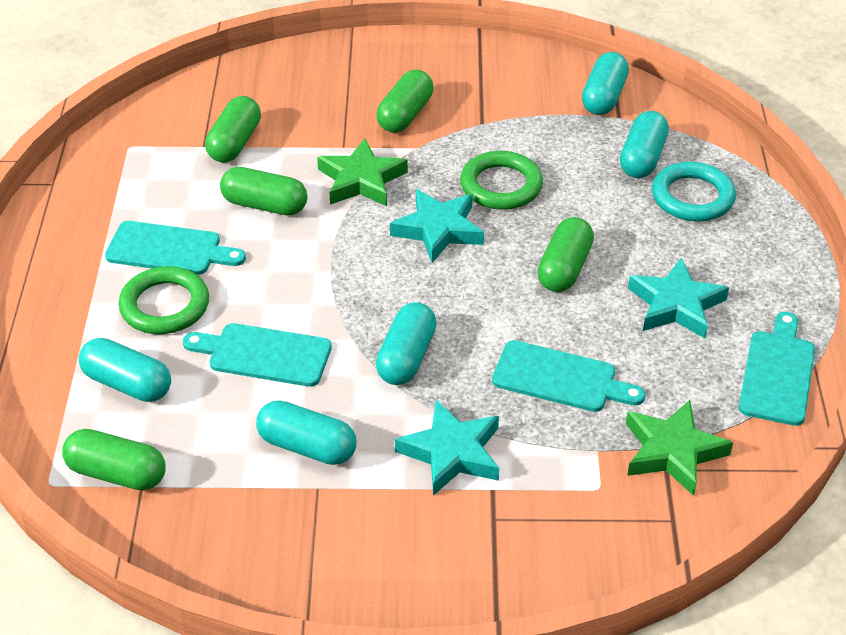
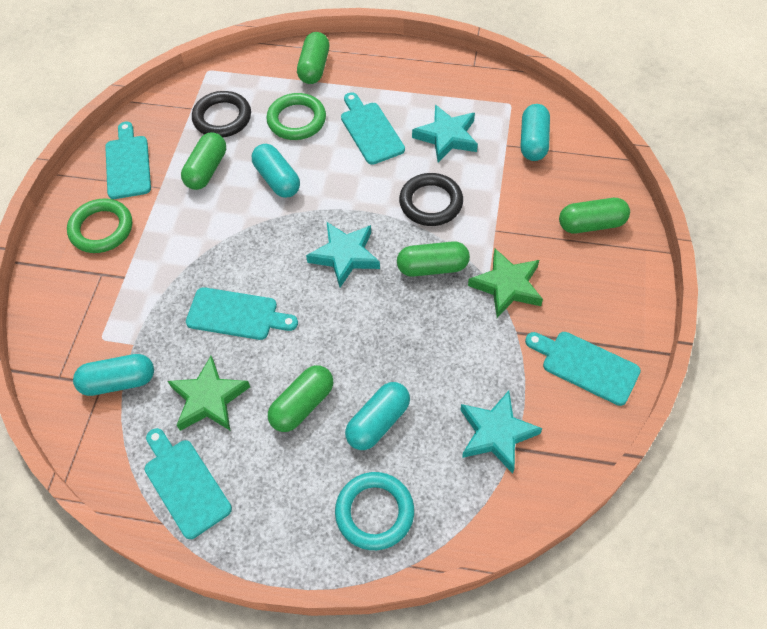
black ring: 0 -> 2
turquoise capsule: 5 -> 4
turquoise cutting board: 4 -> 5

